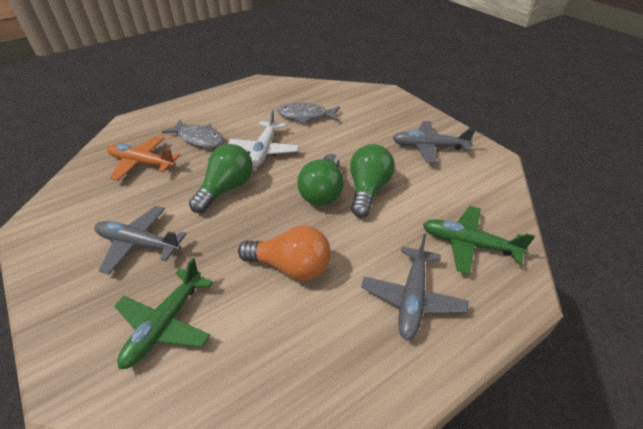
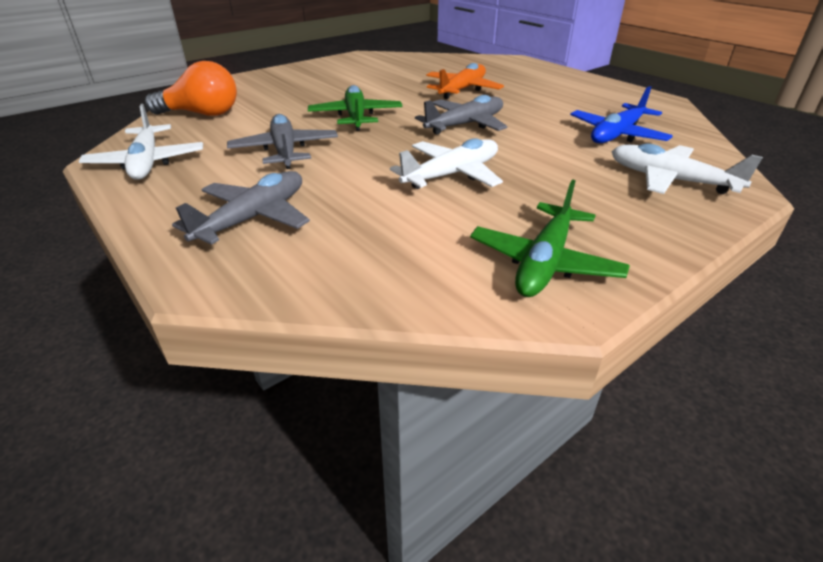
blue plane: 0 -> 1
green light bulb: 3 -> 0
grey fish: 2 -> 0
white plane: 1 -> 3

